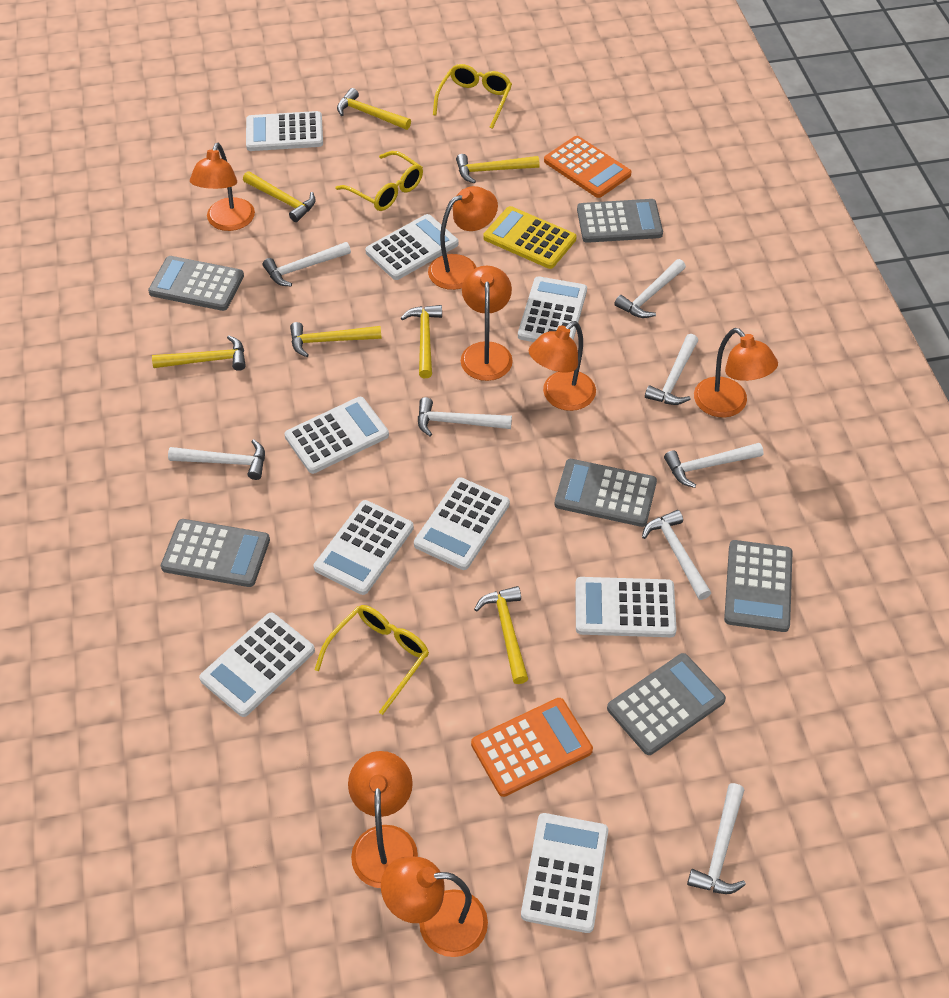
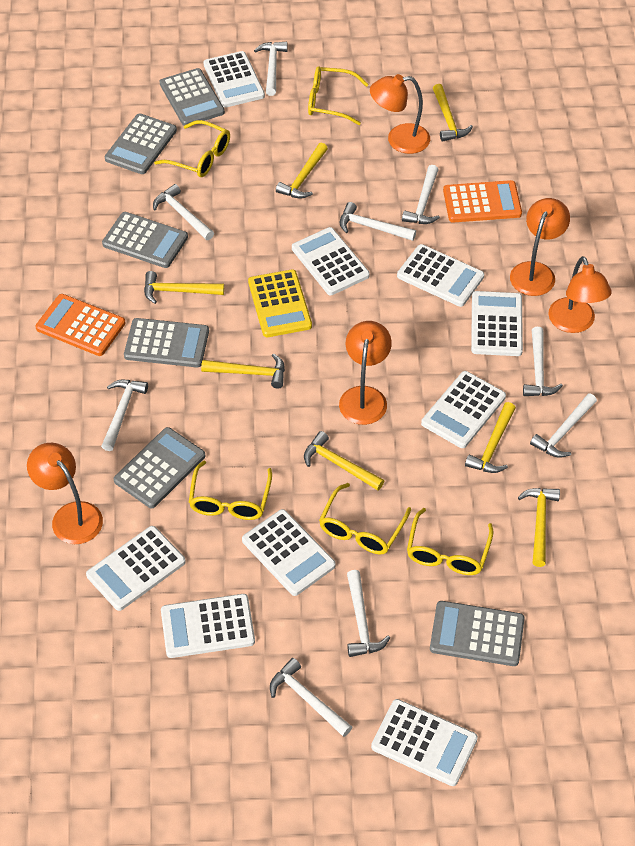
orange lamp: 7 -> 5
white hammer: 8 -> 9
yellow glasses: 3 -> 5

